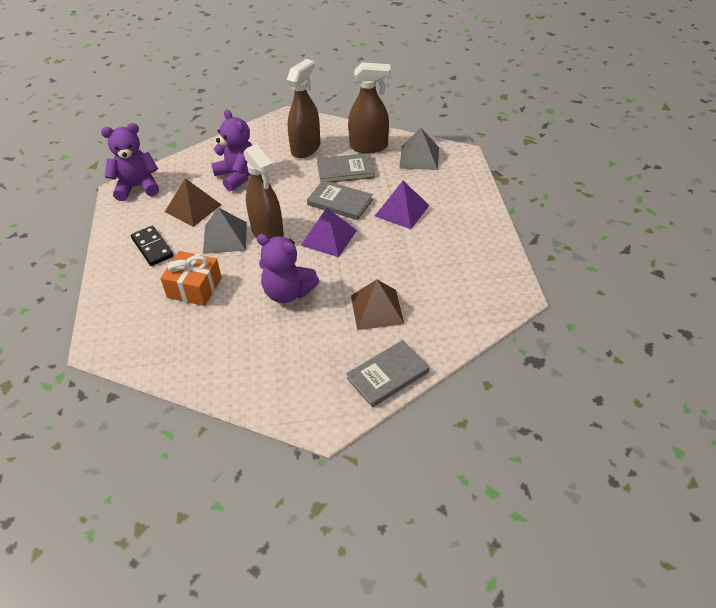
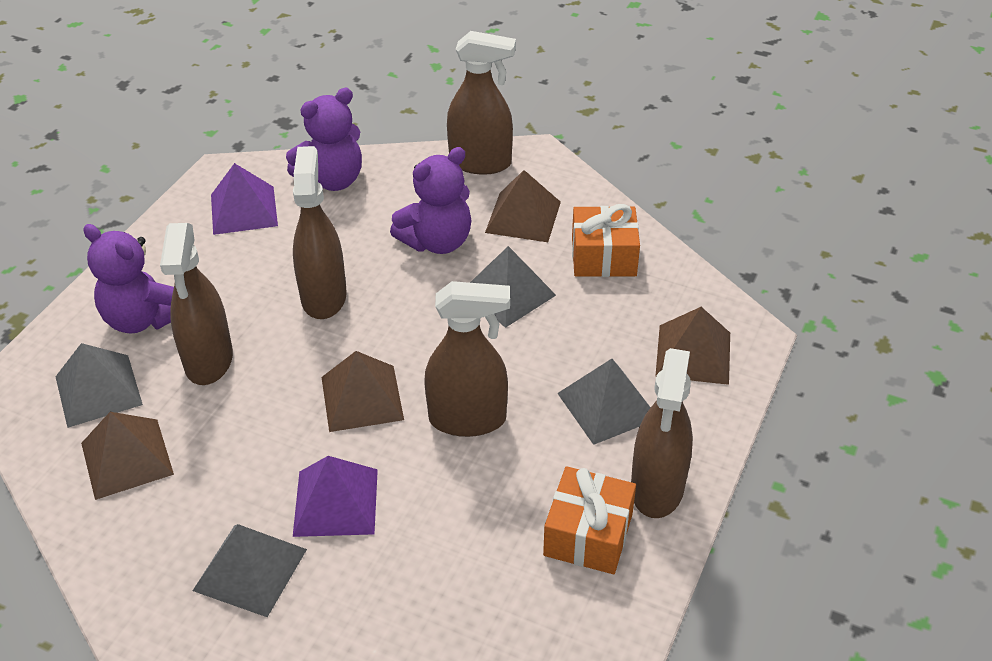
black domino: 1 -> 0
brown pyramid: 2 -> 4
brown spray bottle: 3 -> 5
grey book: 3 -> 0
grey pyramid: 2 -> 4
orange gift: 1 -> 2

